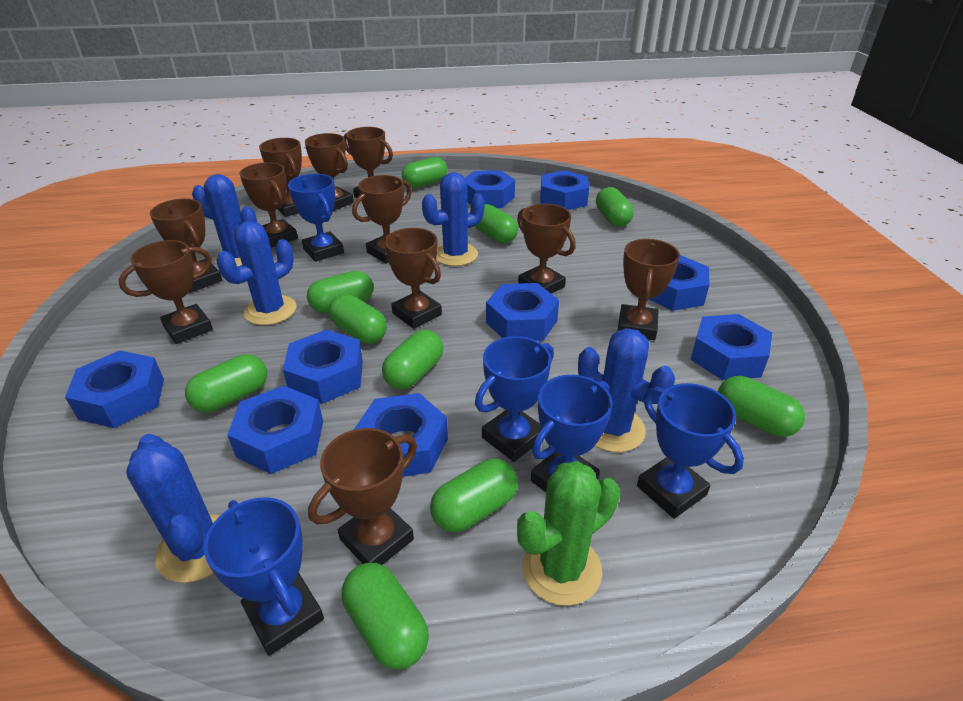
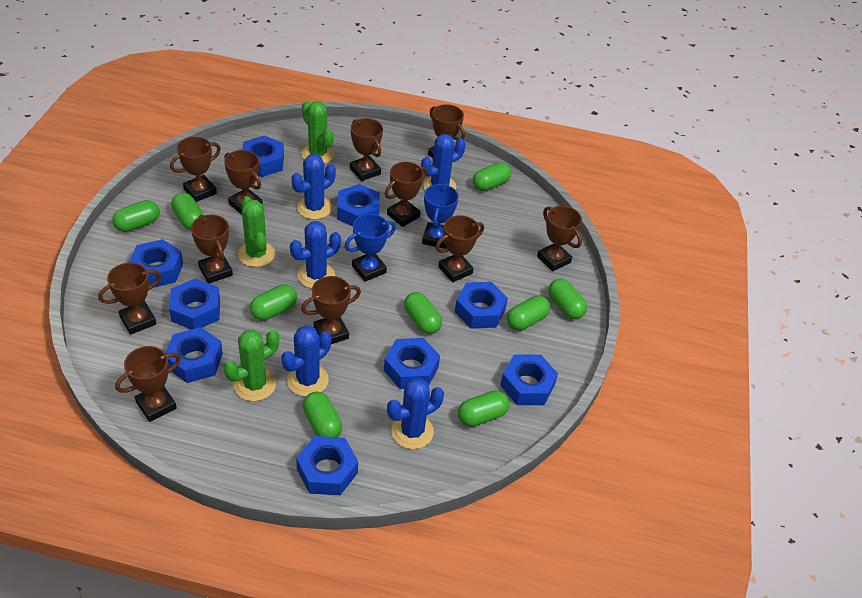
blue trophy: 5 -> 2
green cactus: 1 -> 3
green capsule: 10 -> 9

